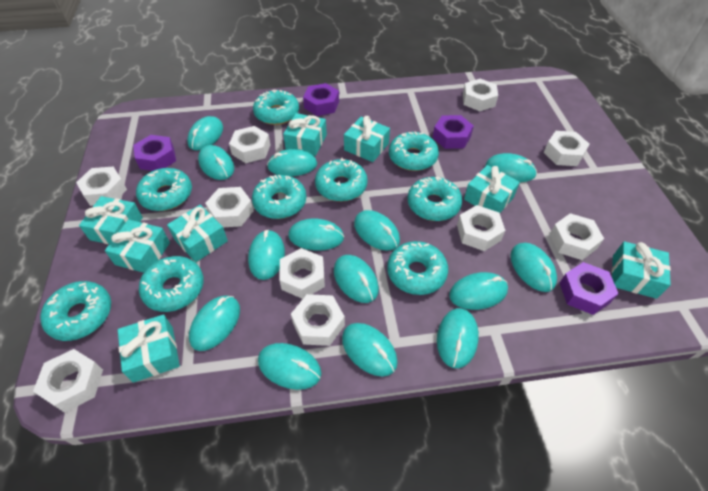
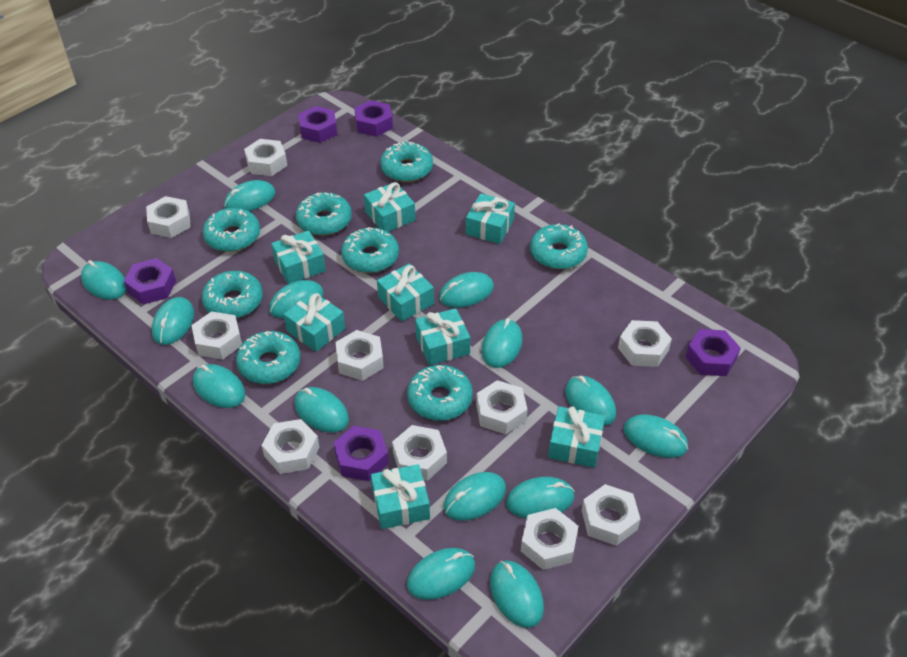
purple nut: 4 -> 5
turquoise donut: 9 -> 8

